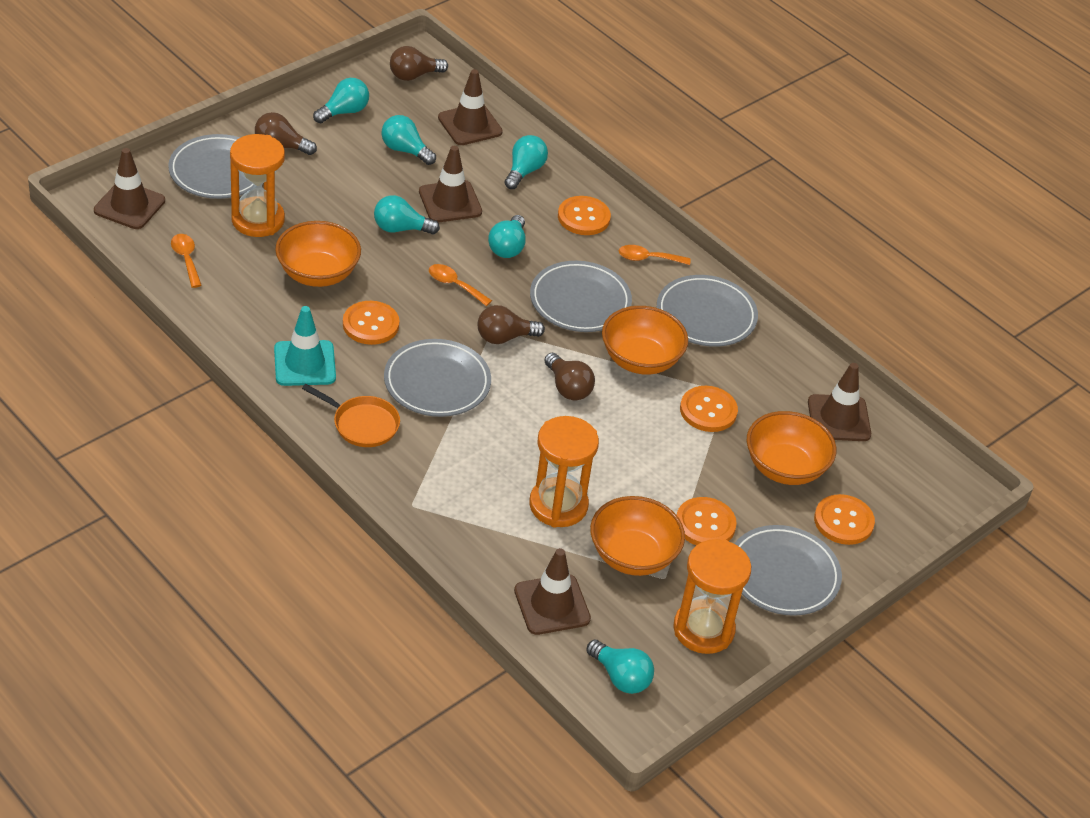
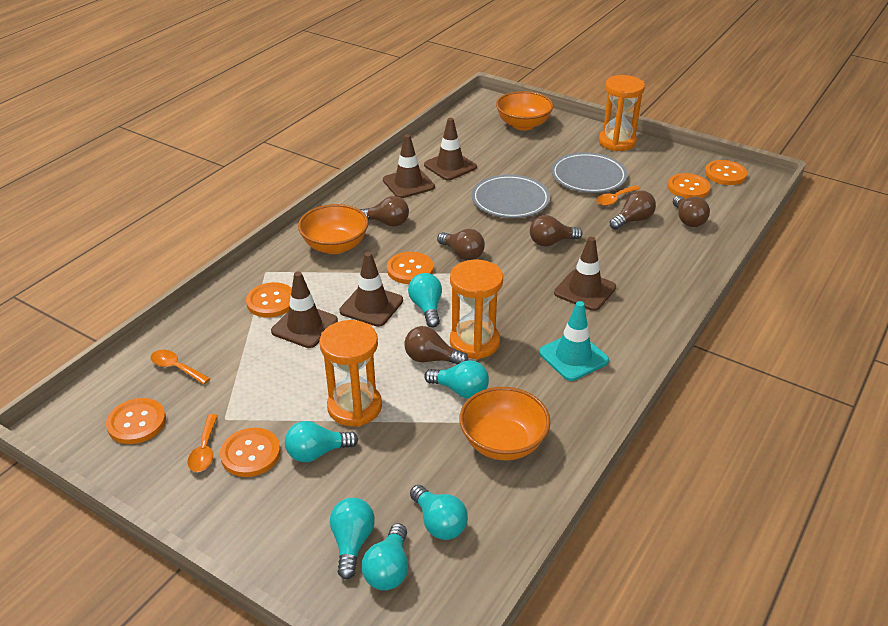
brown light bulb: 4 -> 6
grey plate: 5 -> 2
orange bowl: 4 -> 3
orange button: 5 -> 6
orange pan: 1 -> 0

